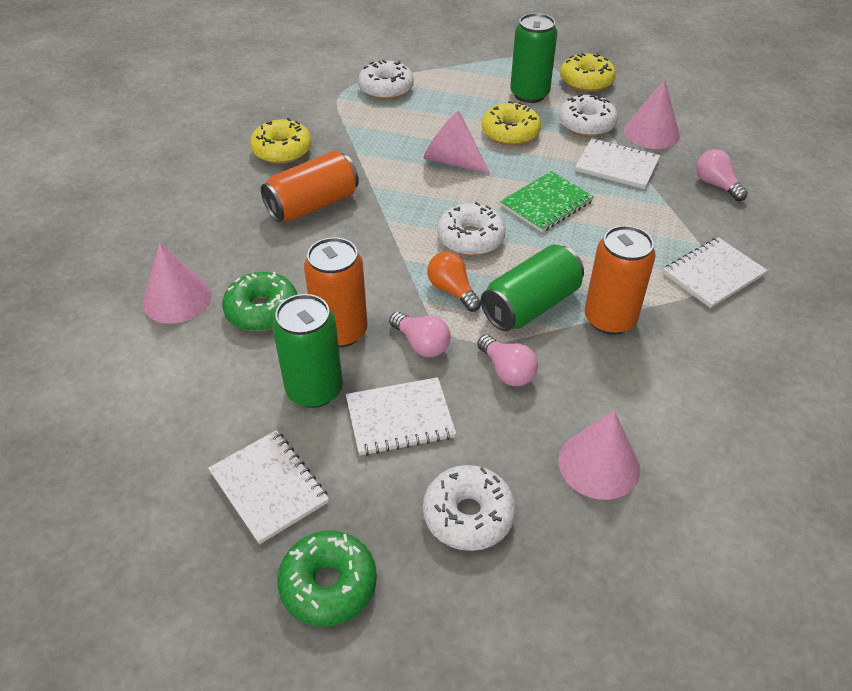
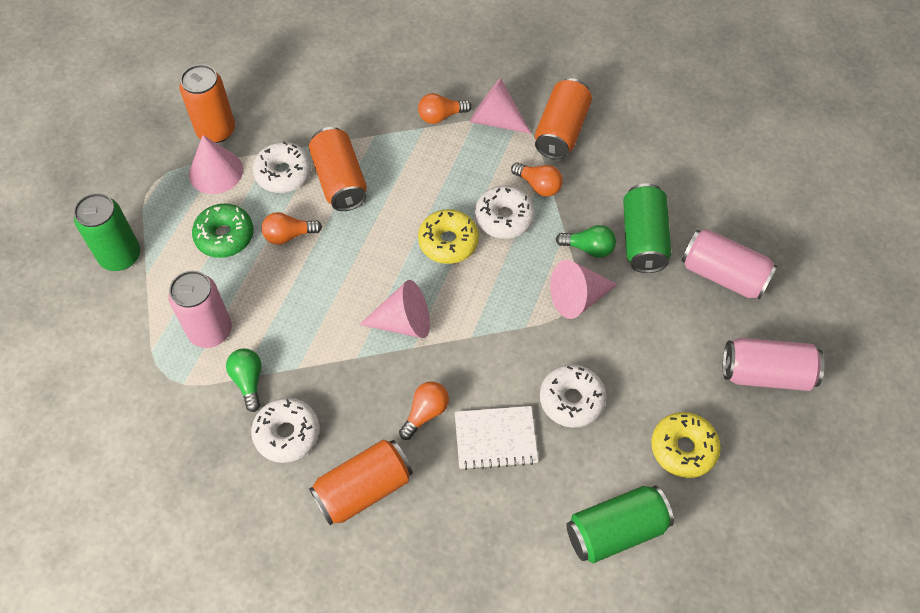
green donut: 2 -> 1
green light bulb: 0 -> 2
green notebook: 1 -> 0
orange can: 3 -> 4
orange light bulb: 1 -> 4
pink can: 0 -> 3
pink light bulb: 3 -> 0
white notebook: 4 -> 1
yellow donut: 3 -> 2

